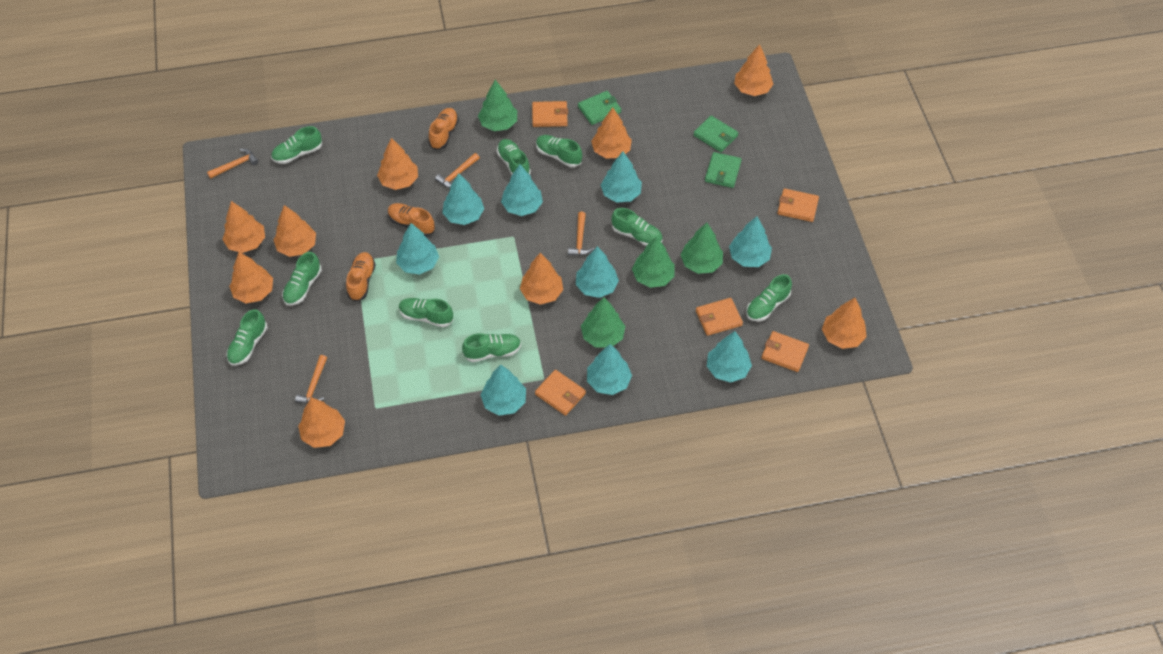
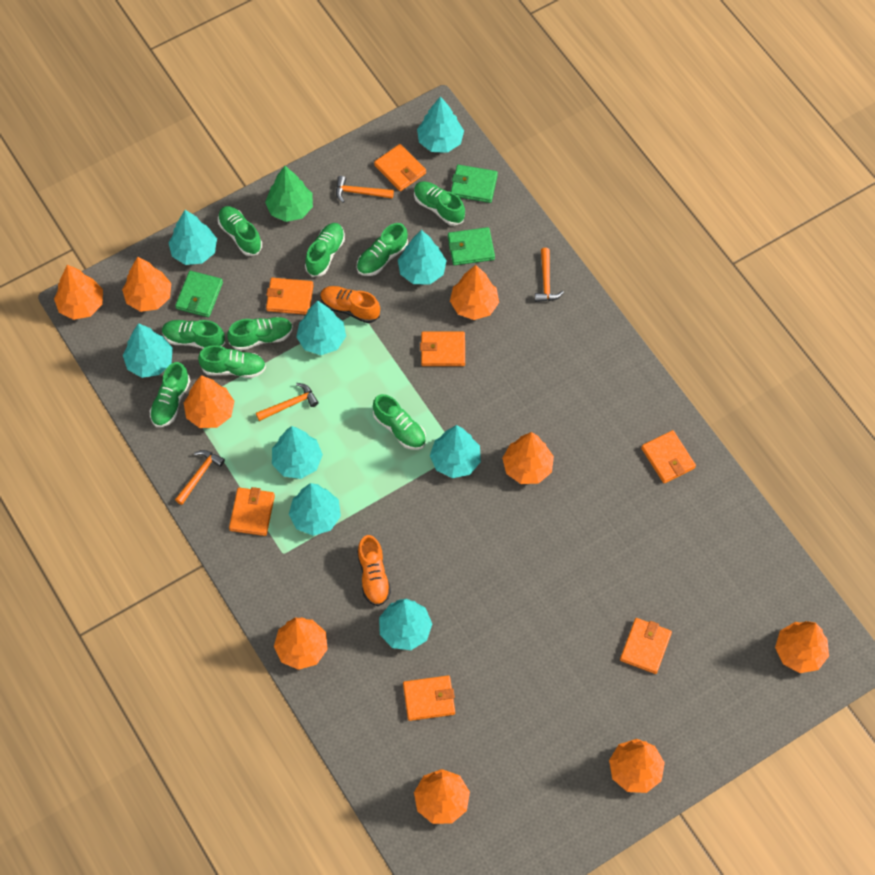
green tree: 4 -> 1
orange shoe: 3 -> 2
orange wallet: 5 -> 7

